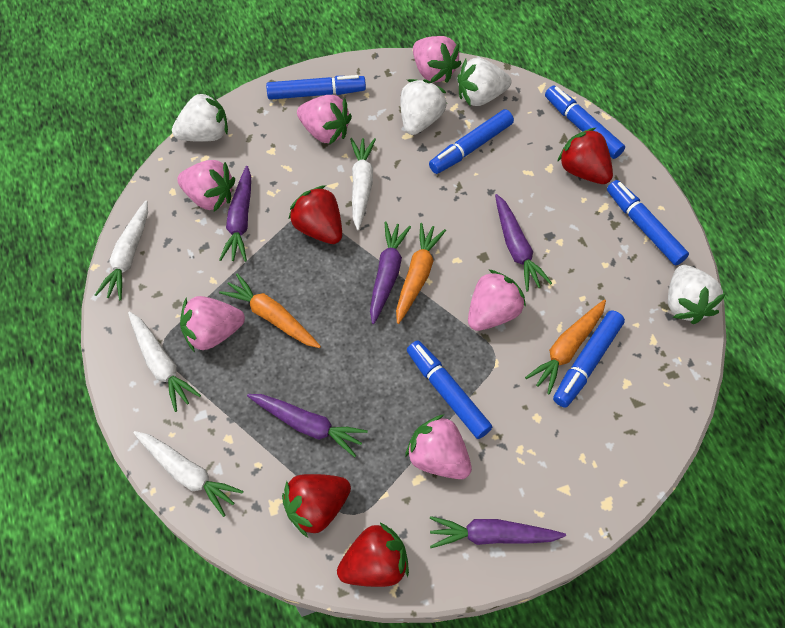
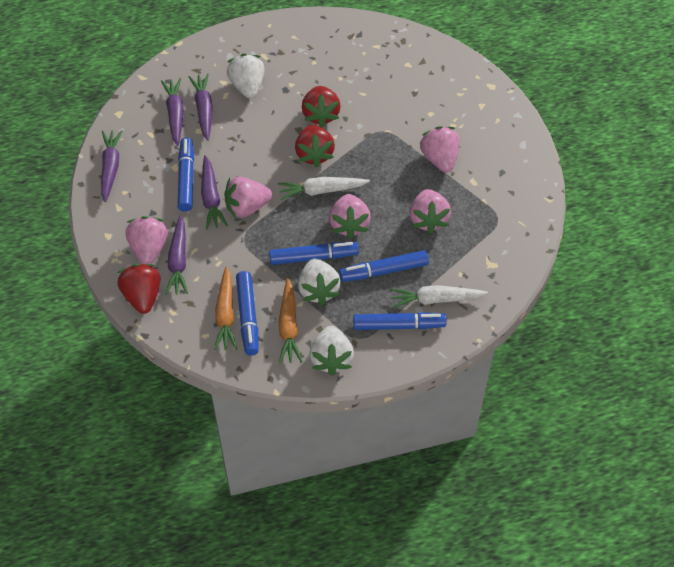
blue marker: 6 -> 5
orange carrot: 3 -> 2
pink strawberry: 6 -> 5
red strawberry: 4 -> 3
white carrot: 4 -> 2
white strawberry: 4 -> 3

